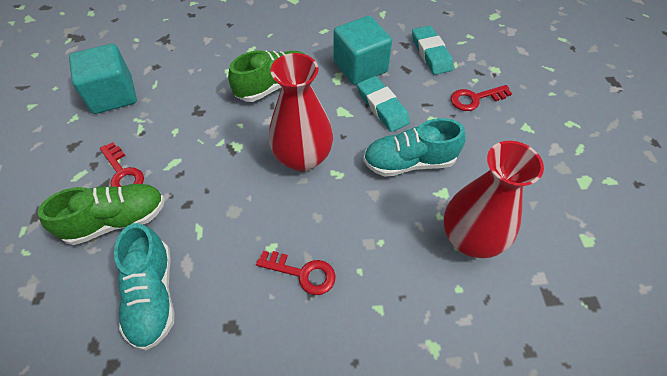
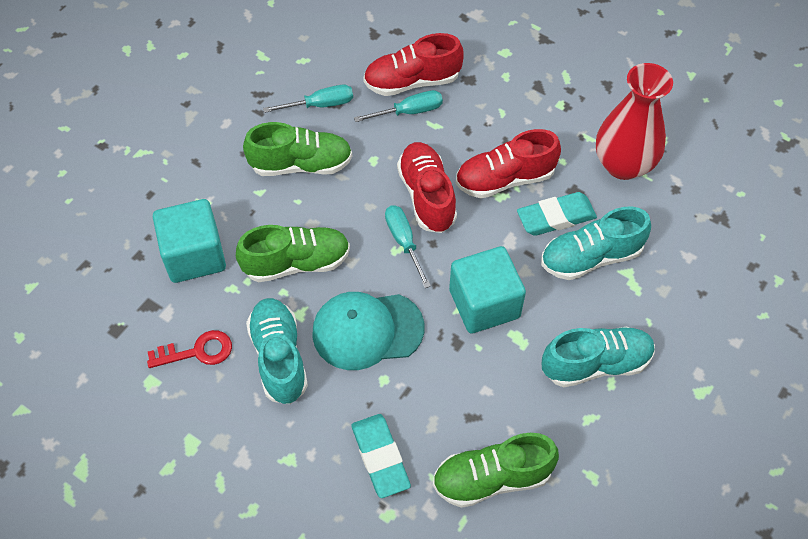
green shoe: 2 -> 3
red key: 3 -> 1
red shoe: 0 -> 3
red vase: 2 -> 1
turquoise cap: 0 -> 1
turquoise screwdriver: 0 -> 3
turquoise shoe: 2 -> 3

